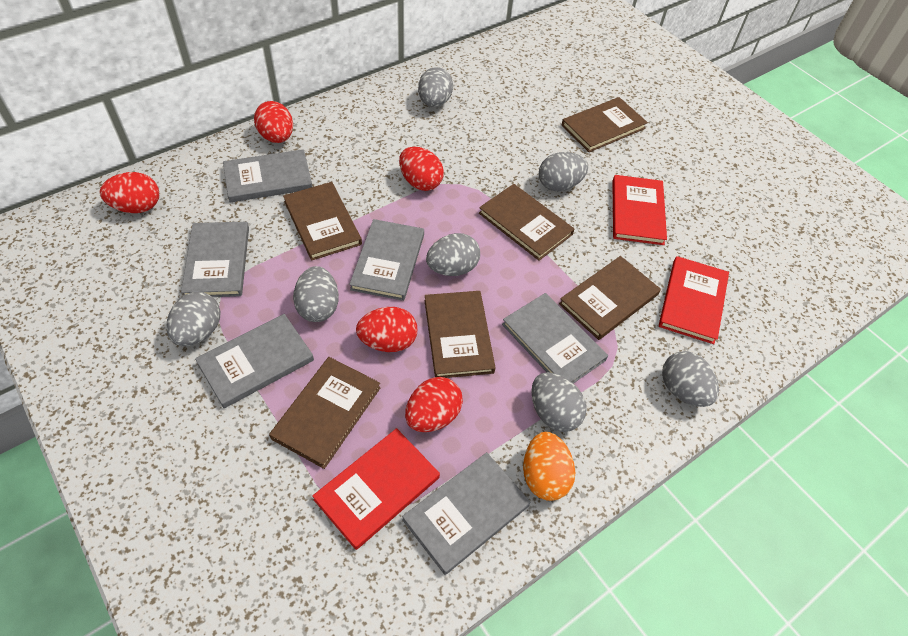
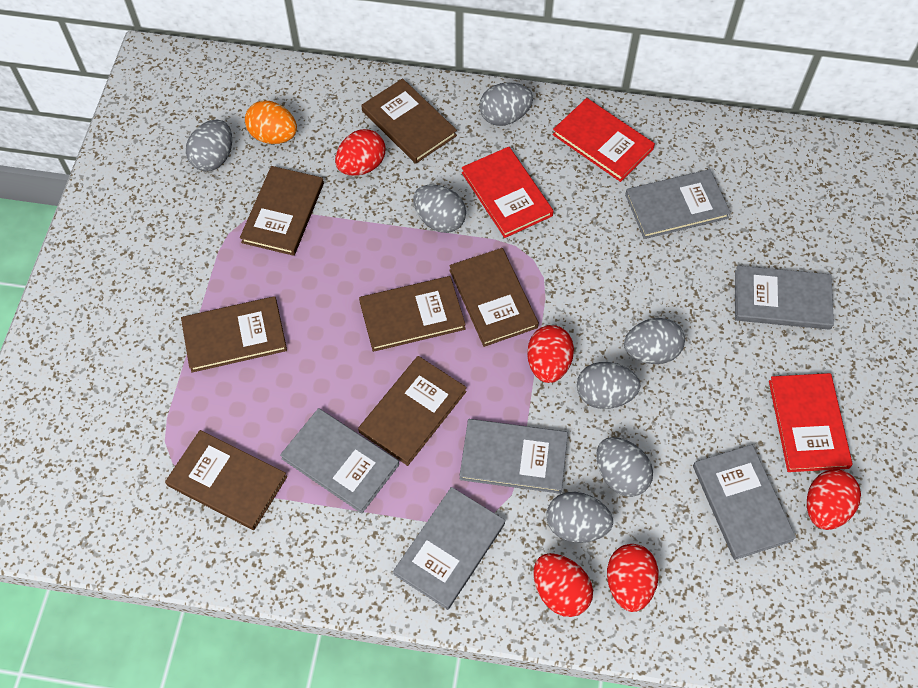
brown book: 6 -> 7

